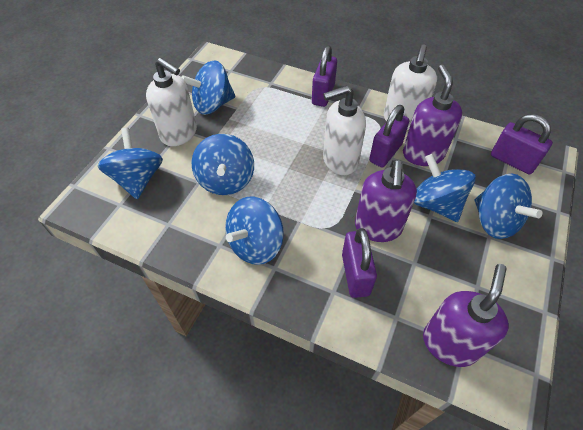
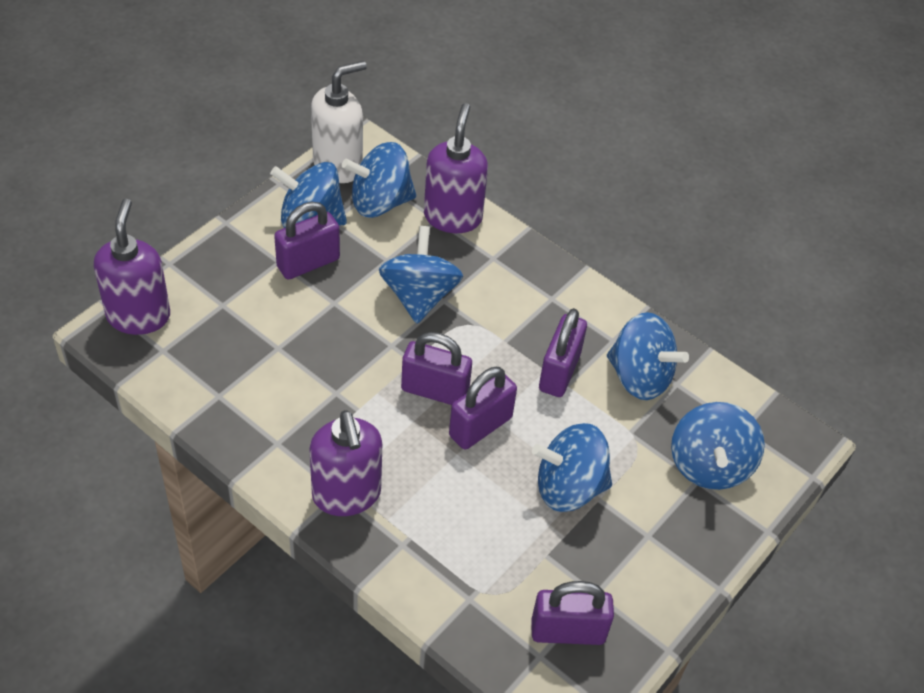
purple padlock: 4 -> 5
white soap dispenser: 3 -> 1

